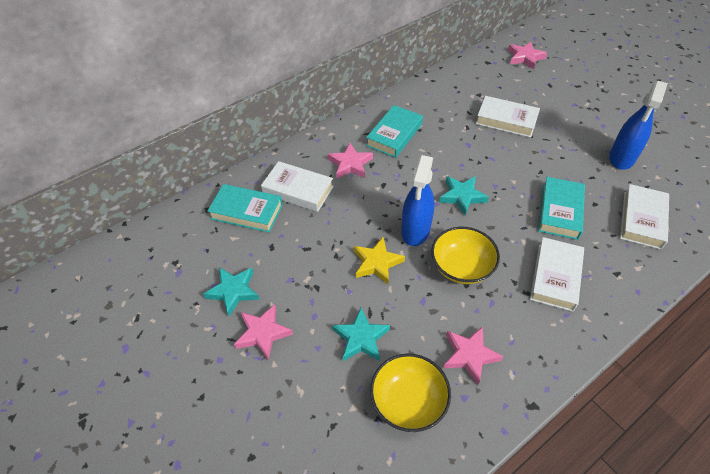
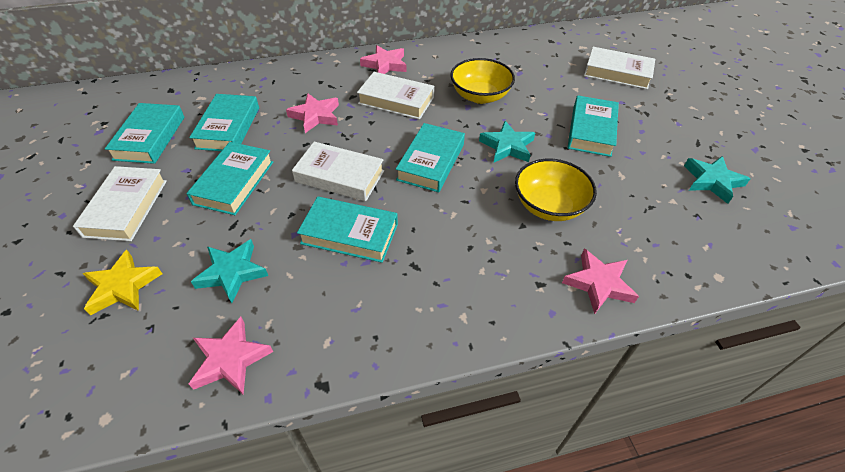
blue spray bottle: 2 -> 0
turquoise book: 3 -> 6

